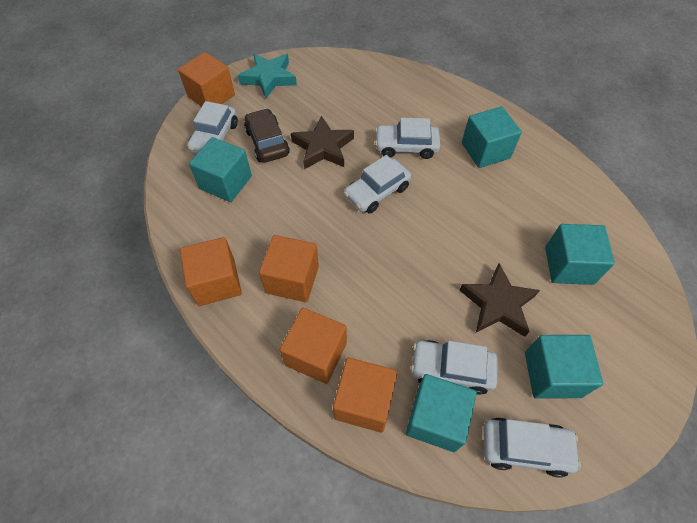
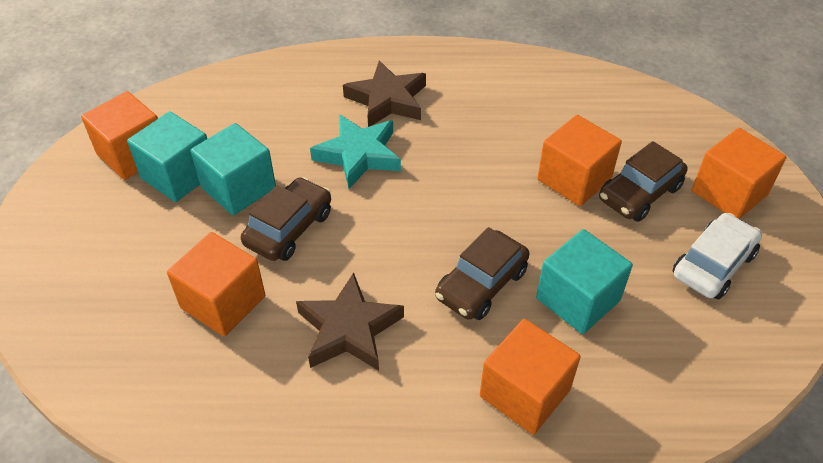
brown car: 1 -> 3
turquoise cube: 5 -> 3
white car: 5 -> 1

